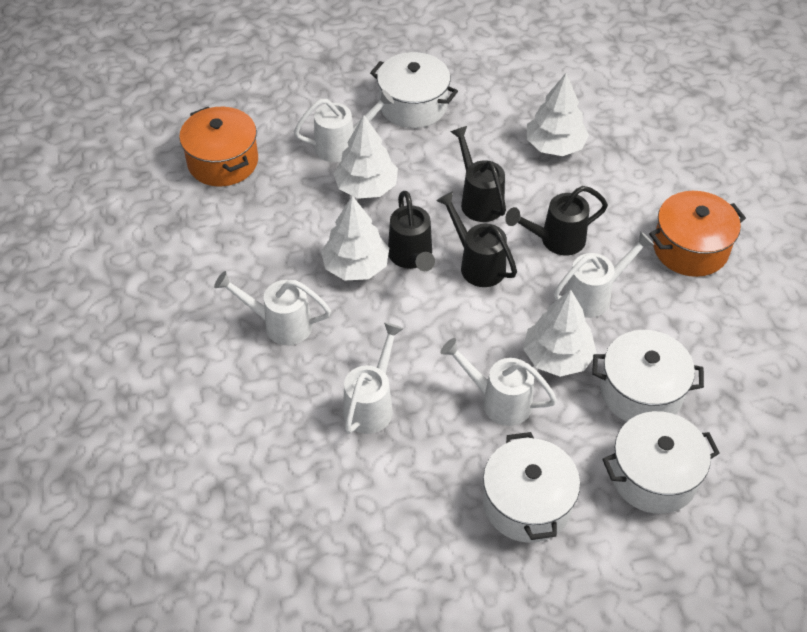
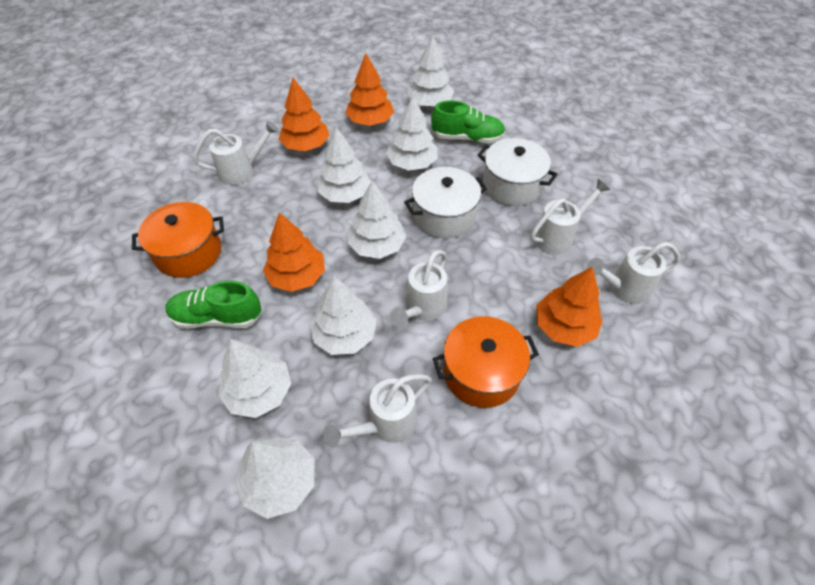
black watering can: 4 -> 0
green shoe: 0 -> 2
orange tree: 0 -> 4
white pot: 4 -> 2
white tree: 4 -> 7

